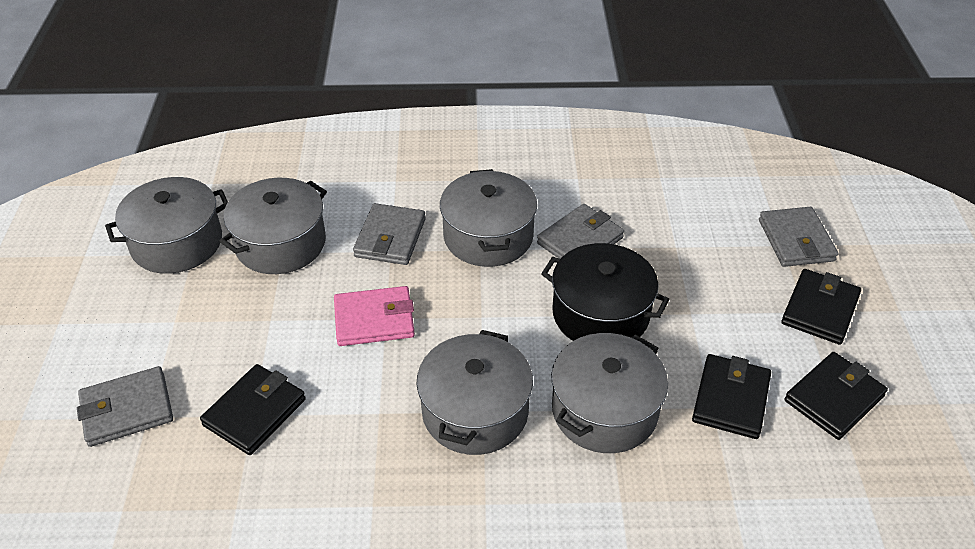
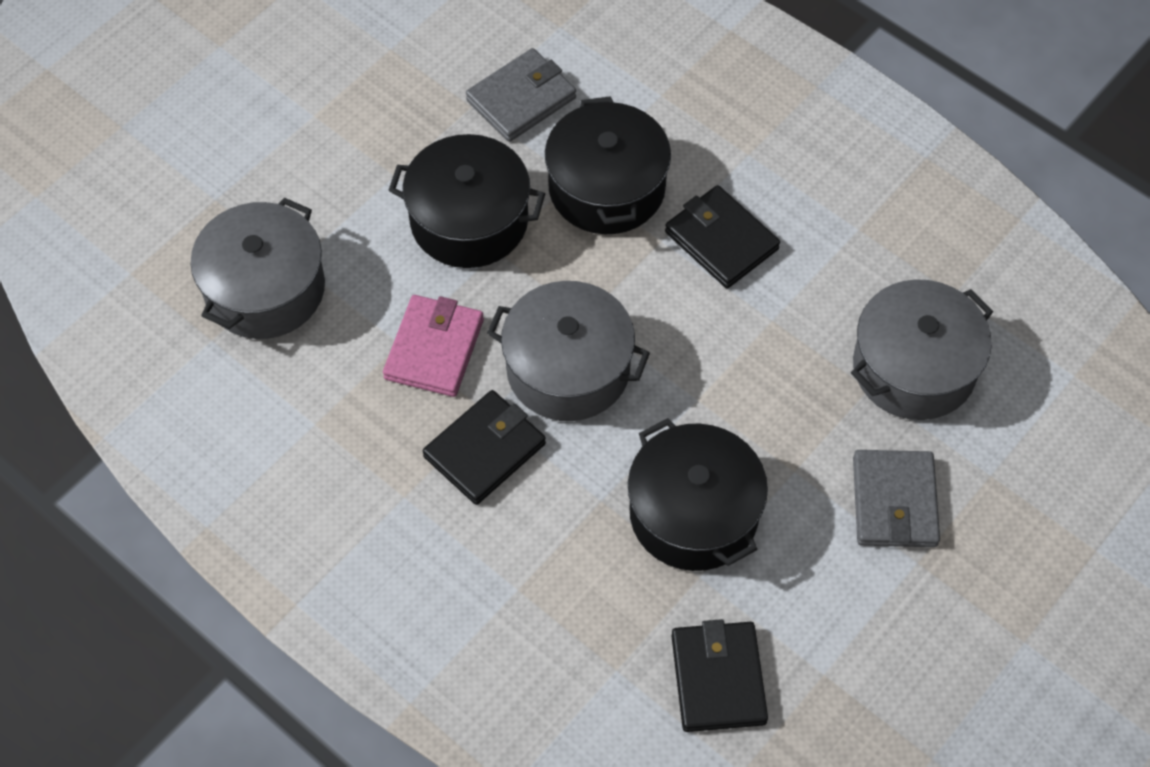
black pot: 1 -> 3
black wallet: 4 -> 3
grey pot: 5 -> 3
grey wallet: 4 -> 2

